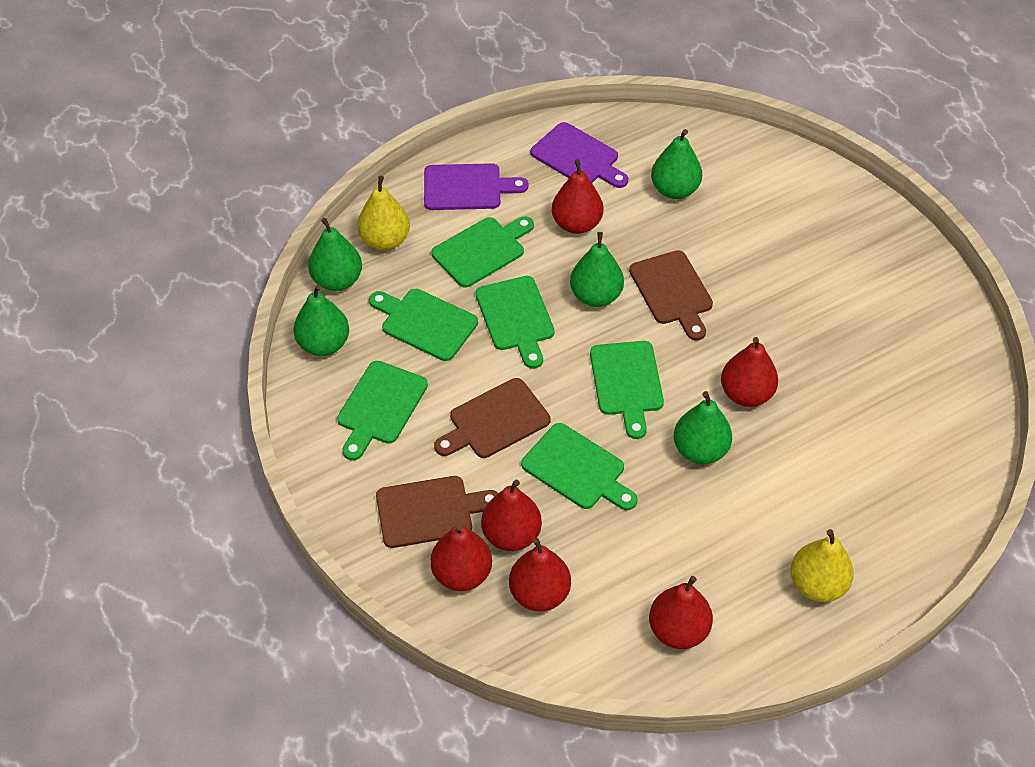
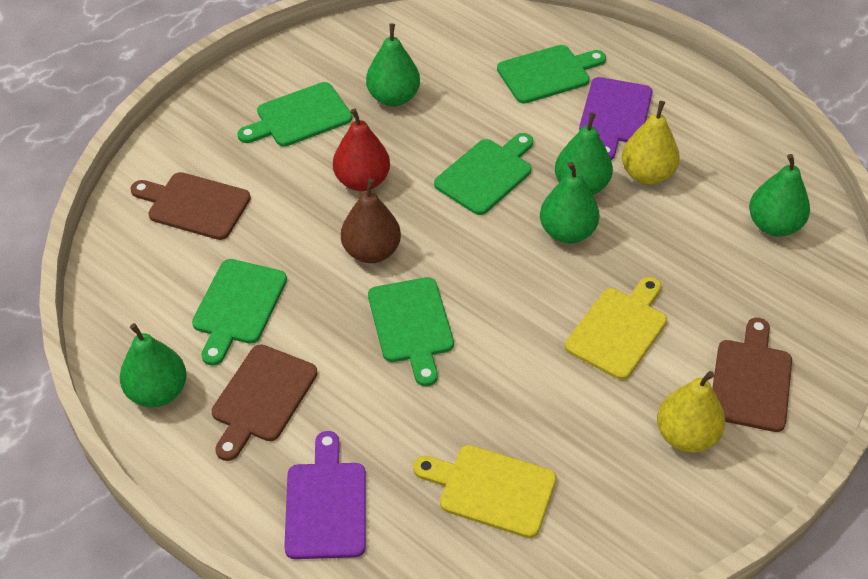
brown pear: 0 -> 1
green cutting board: 6 -> 5
red pear: 6 -> 1
yellow cutting board: 0 -> 2

